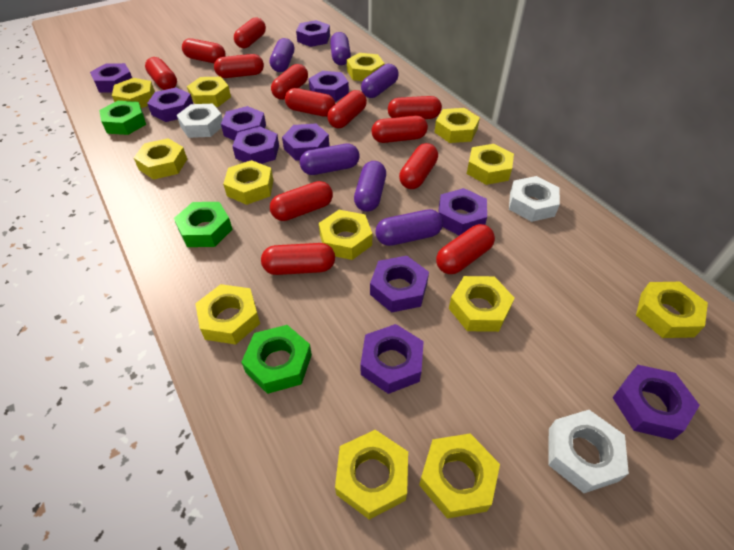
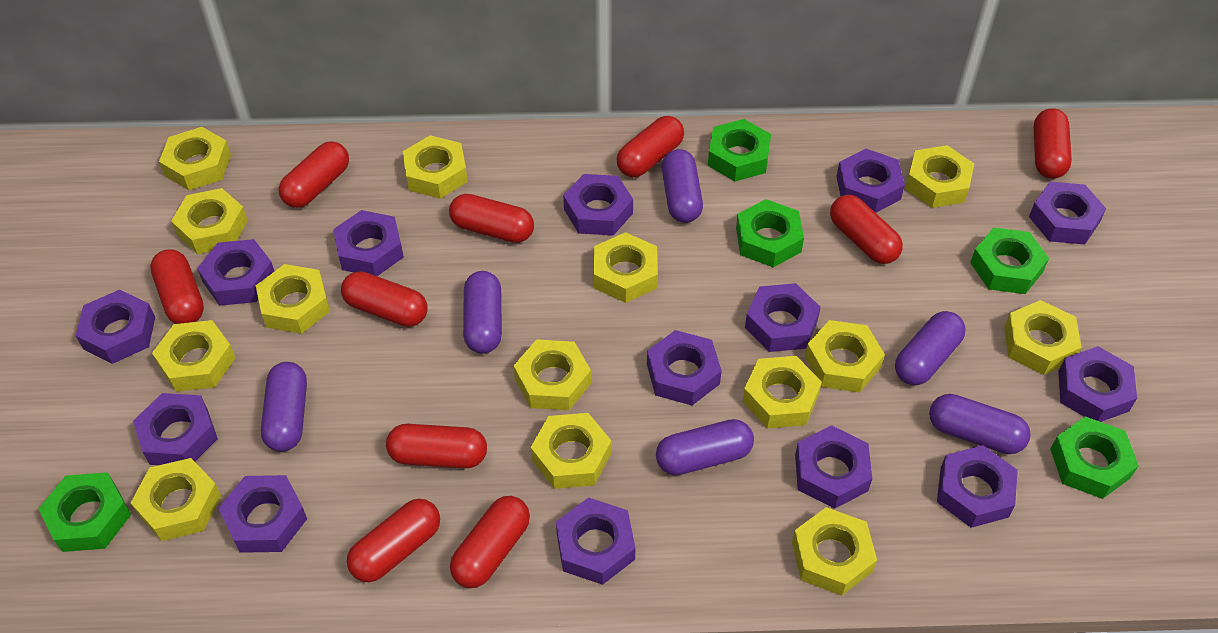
green nut: 3 -> 5
purple nut: 11 -> 14
red capsule: 13 -> 10
white nut: 3 -> 0
yellow nut: 13 -> 14

